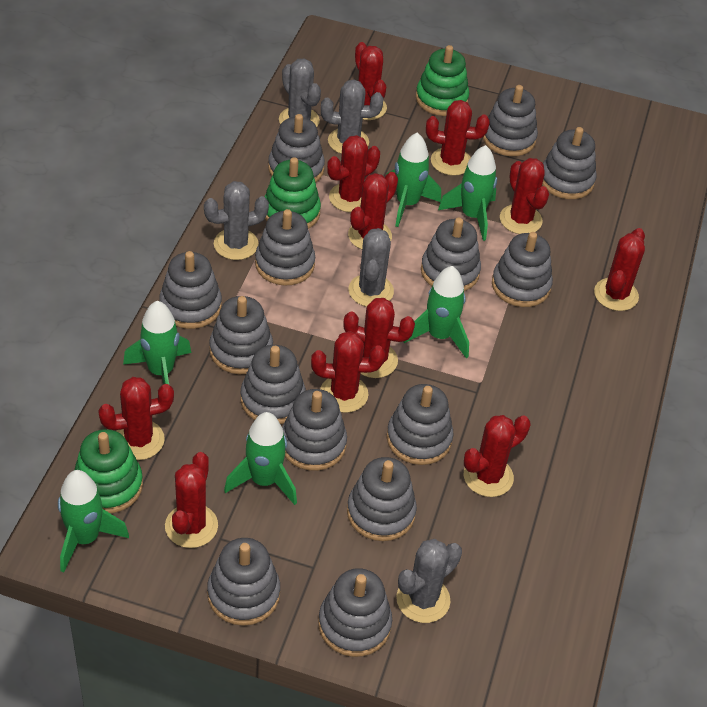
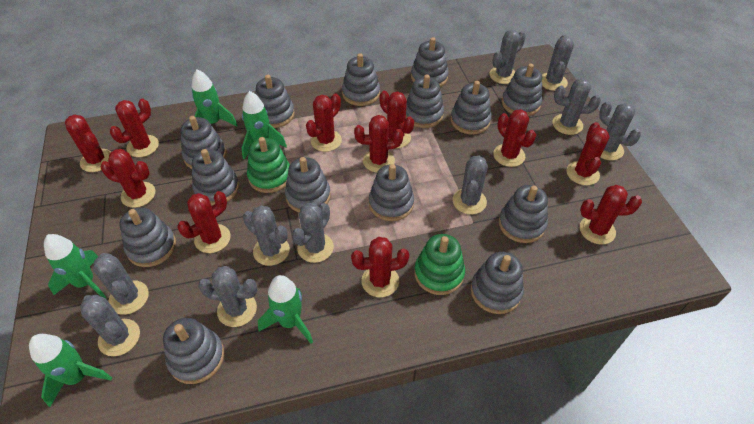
green rocket: 6 -> 5
green stacking toy: 3 -> 2
grey cactus: 5 -> 10

